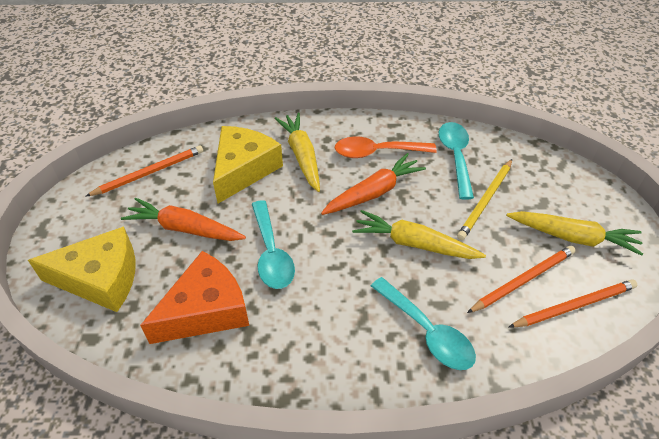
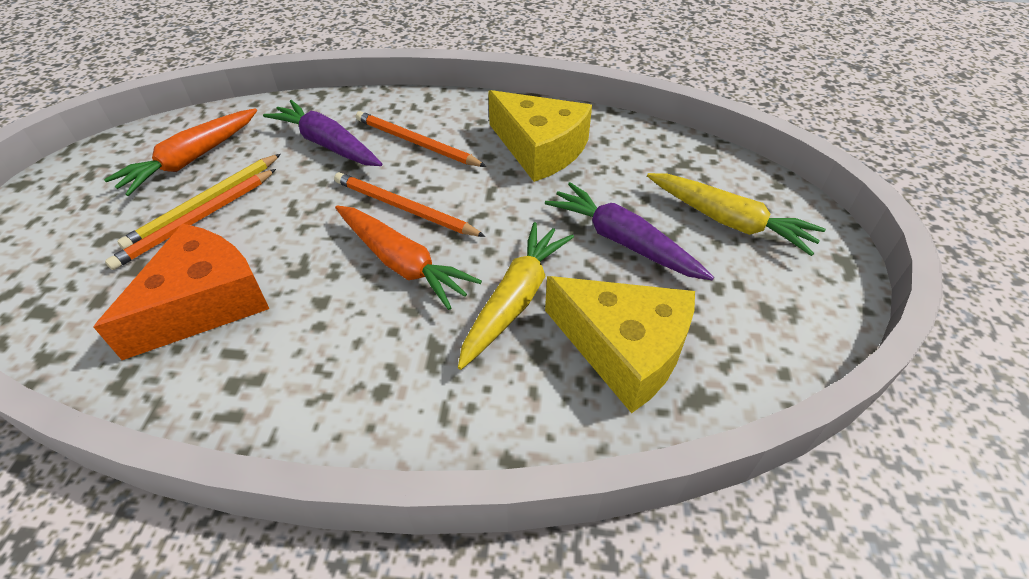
orange spoon: 1 -> 0
purple carrot: 0 -> 2
turquoise spoon: 3 -> 0
yellow carrot: 3 -> 2

